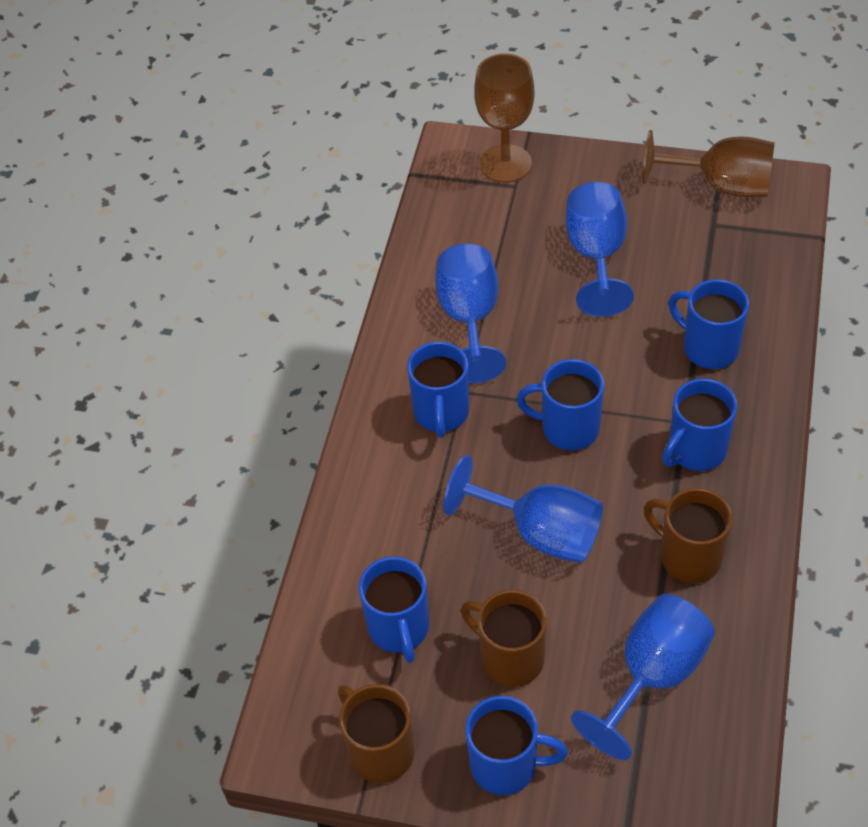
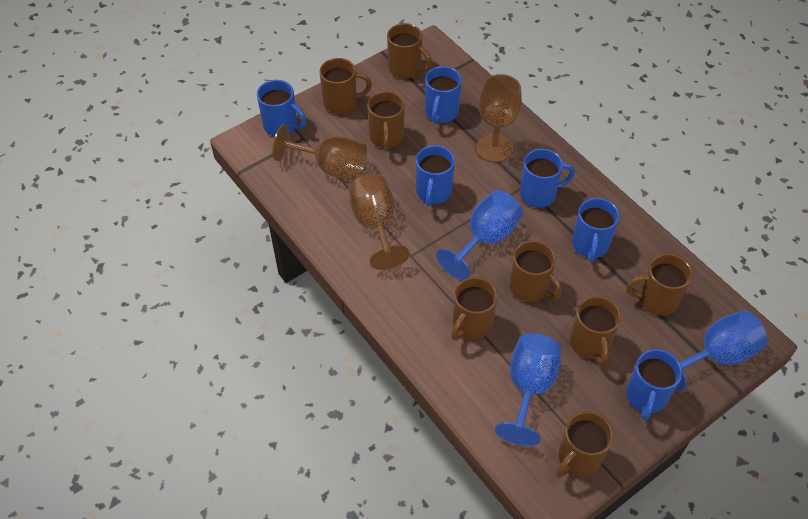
blue goblet: 4 -> 3
brown goblet: 2 -> 3
brown mug: 3 -> 8

